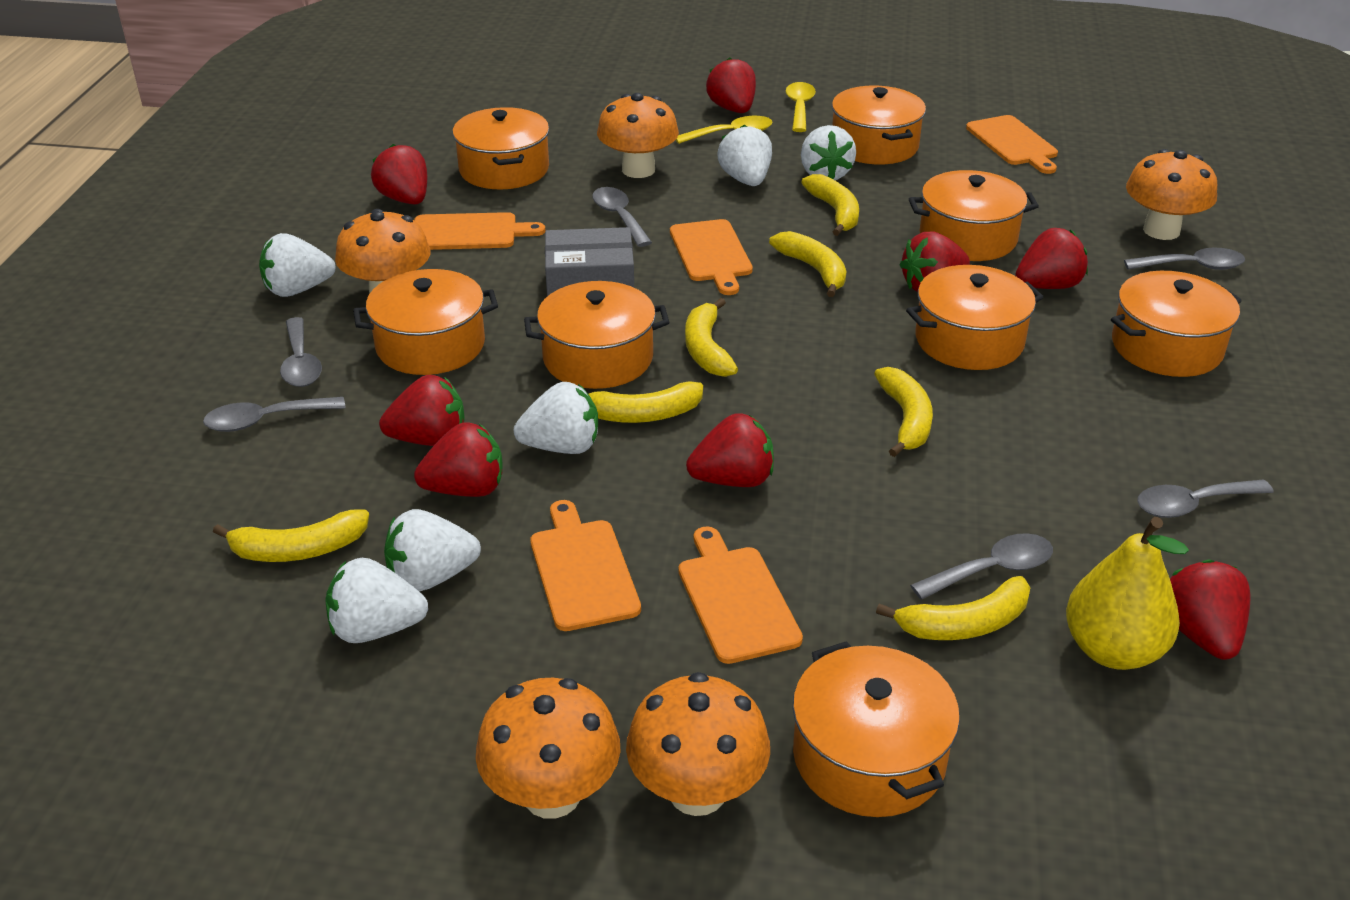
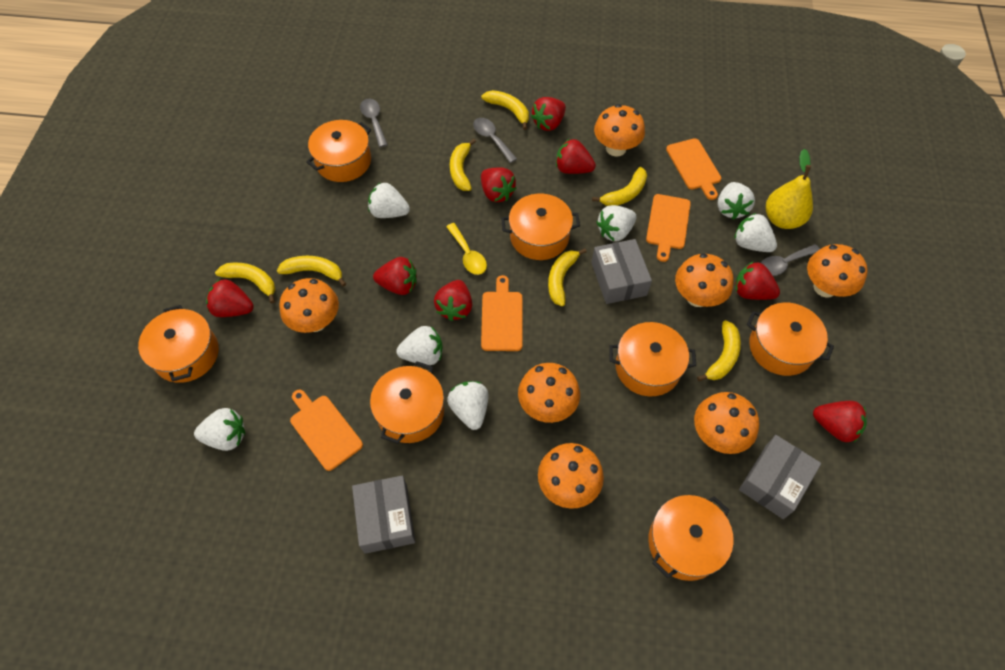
grey box: 1 -> 3
grey spoon: 6 -> 3
orange cutting board: 5 -> 4
orange mushroom: 5 -> 7
orange pot: 8 -> 7
white strawberry: 6 -> 7
yellow spoon: 2 -> 1

